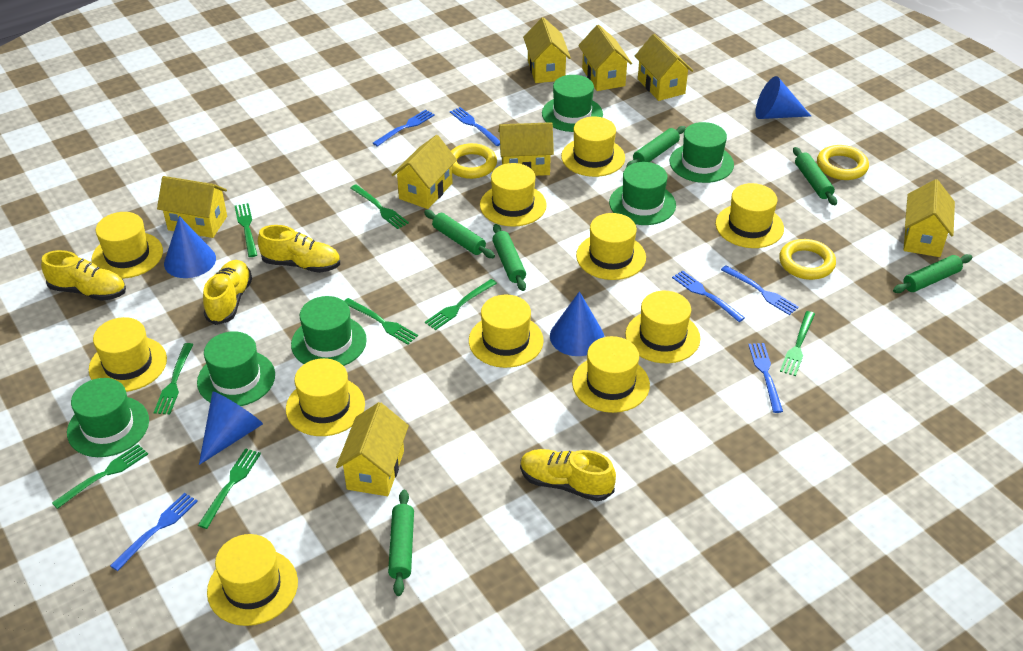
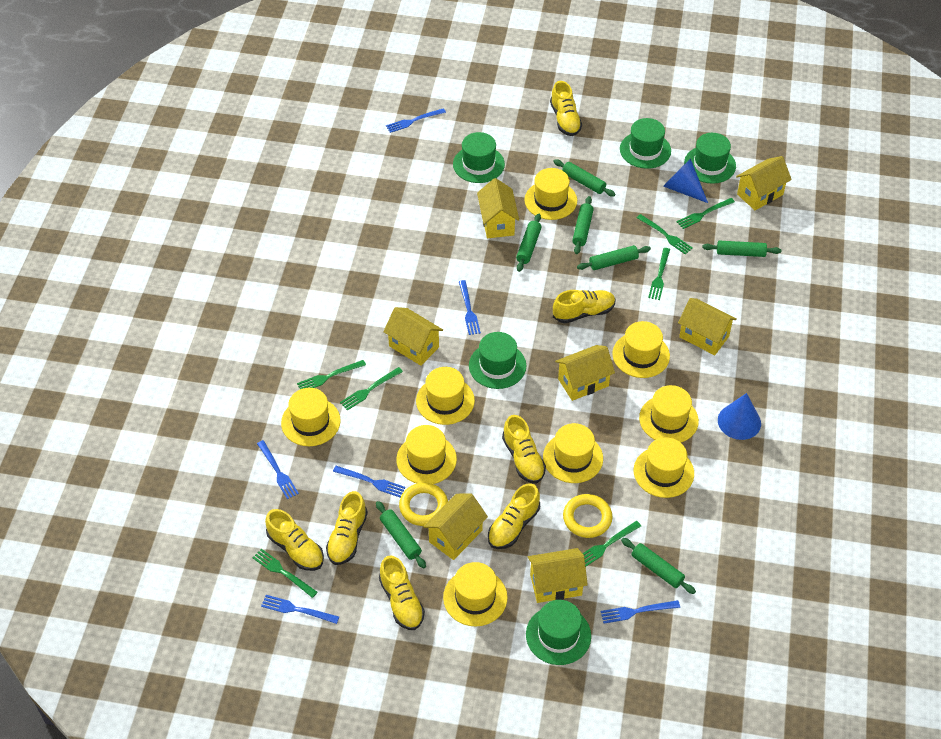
blue cone: 4 -> 2
green fork: 8 -> 7
green hat: 6 -> 5
green rolling pin: 6 -> 7
yellow hat: 11 -> 9
yellow house: 8 -> 7
yellow ring: 3 -> 2
yellow shoe: 4 -> 7

